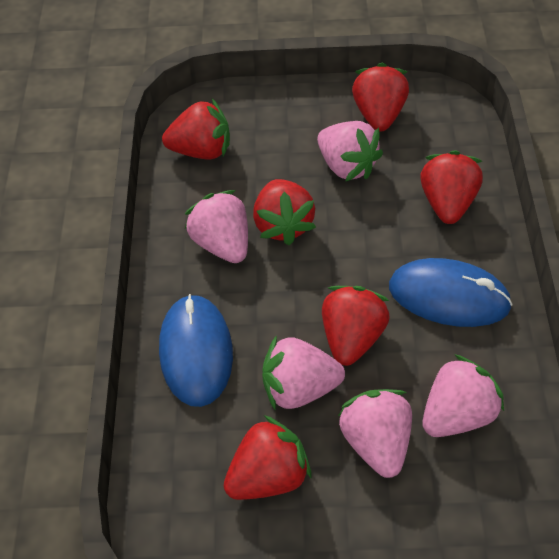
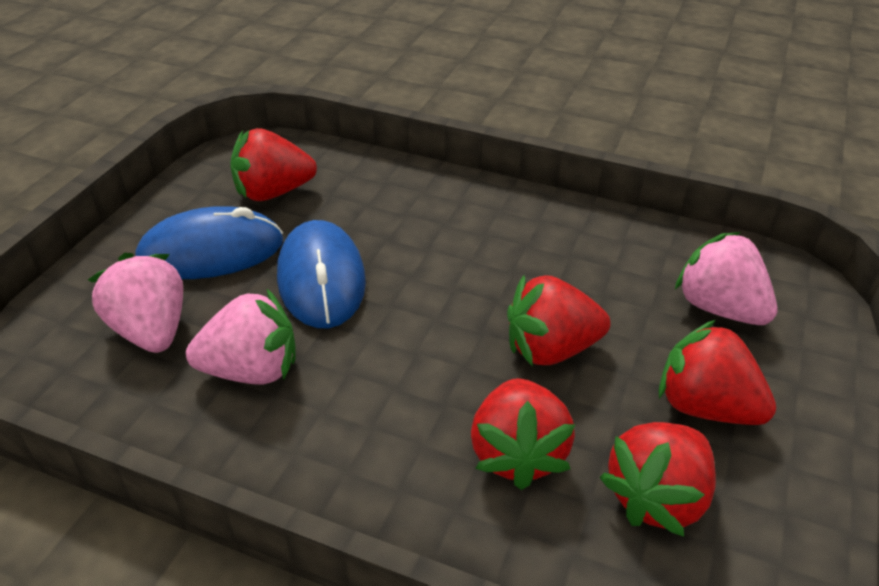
pink strawberry: 5 -> 3
red strawberry: 6 -> 5

